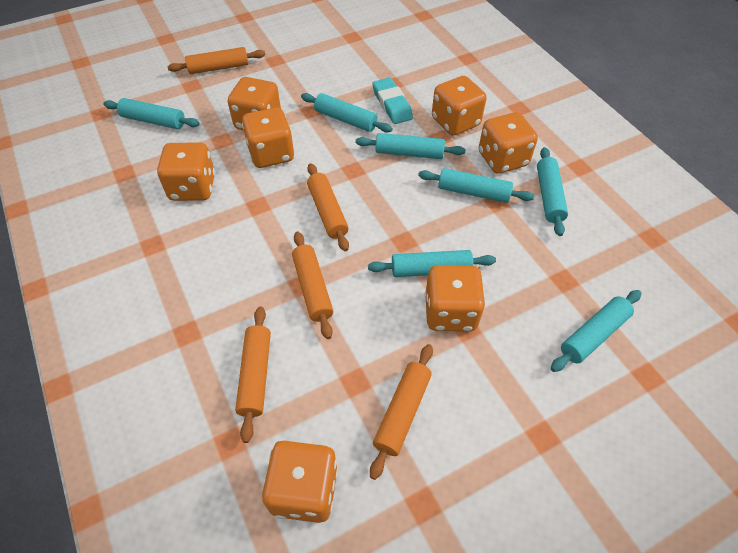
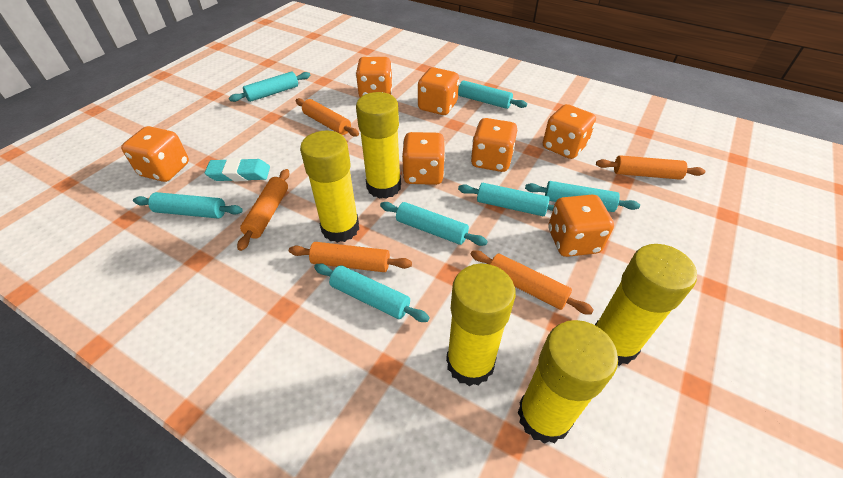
yellow glue stick: 0 -> 5

